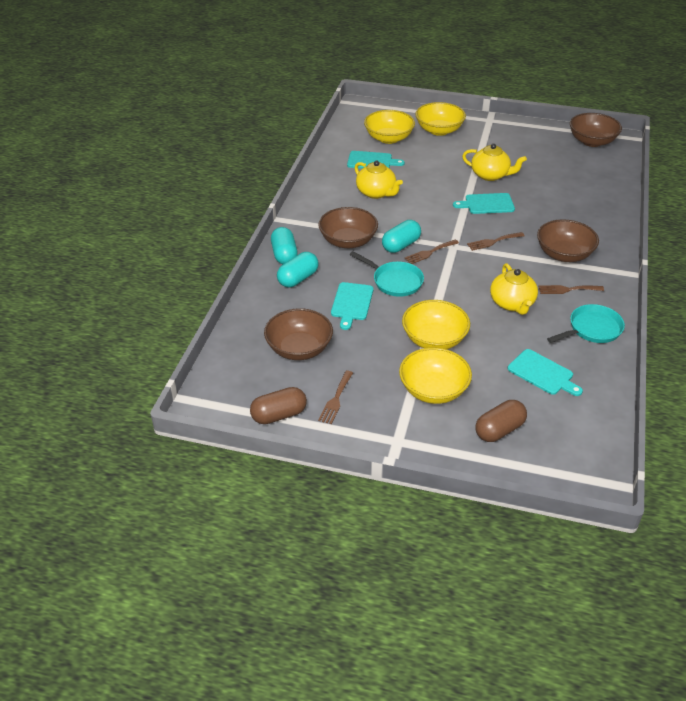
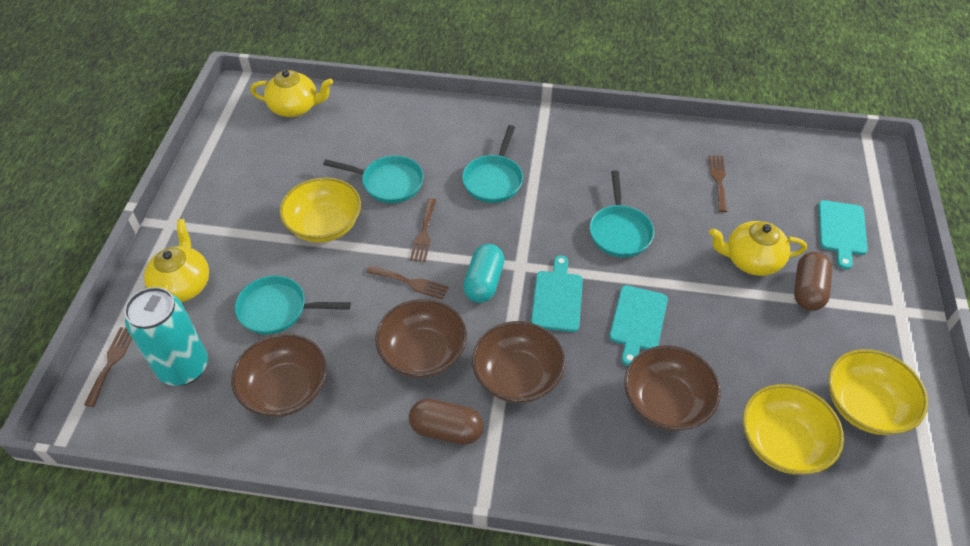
turquoise can: 0 -> 1
turquoise capsule: 3 -> 1
turquoise cutting board: 4 -> 3
turquoise pan: 2 -> 4
yellow bowl: 4 -> 3

